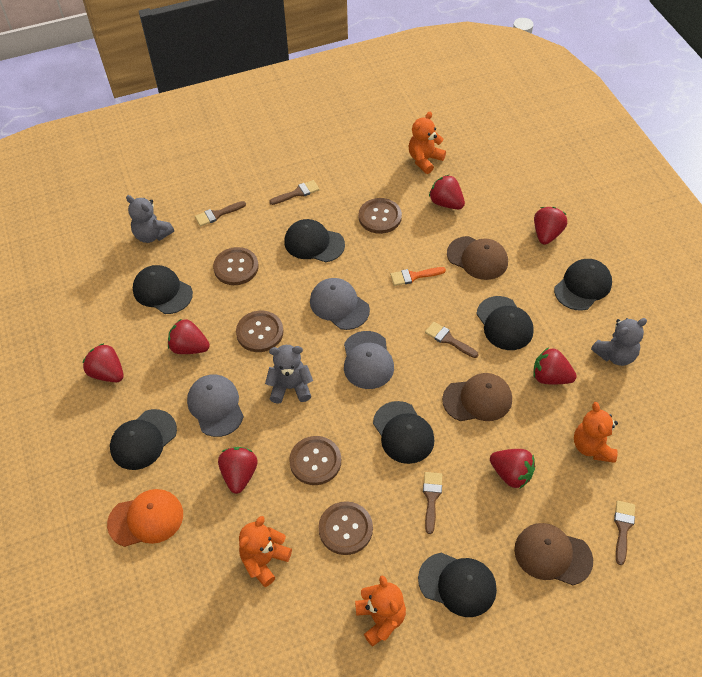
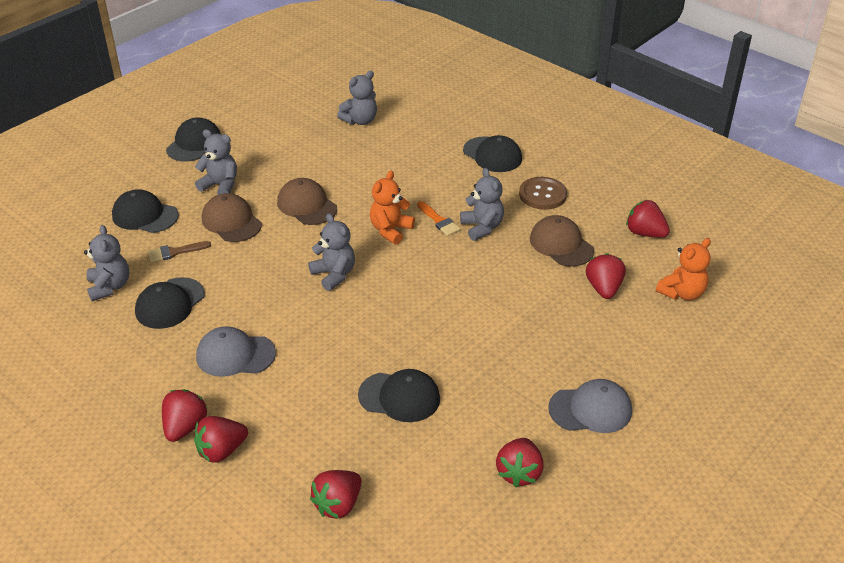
black cap: 7 -> 5
brown brush: 5 -> 1
brown button: 5 -> 1
grey cap: 3 -> 2
grey teddy bear: 3 -> 5
orange cap: 1 -> 0
orange teddy bear: 4 -> 2
red strawberry: 7 -> 6

